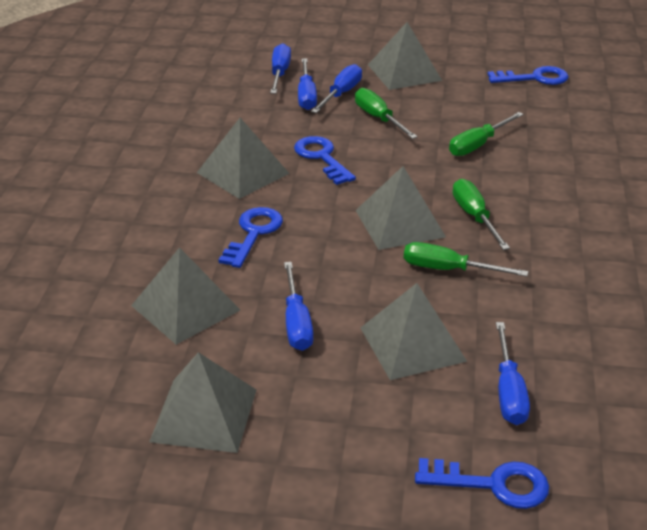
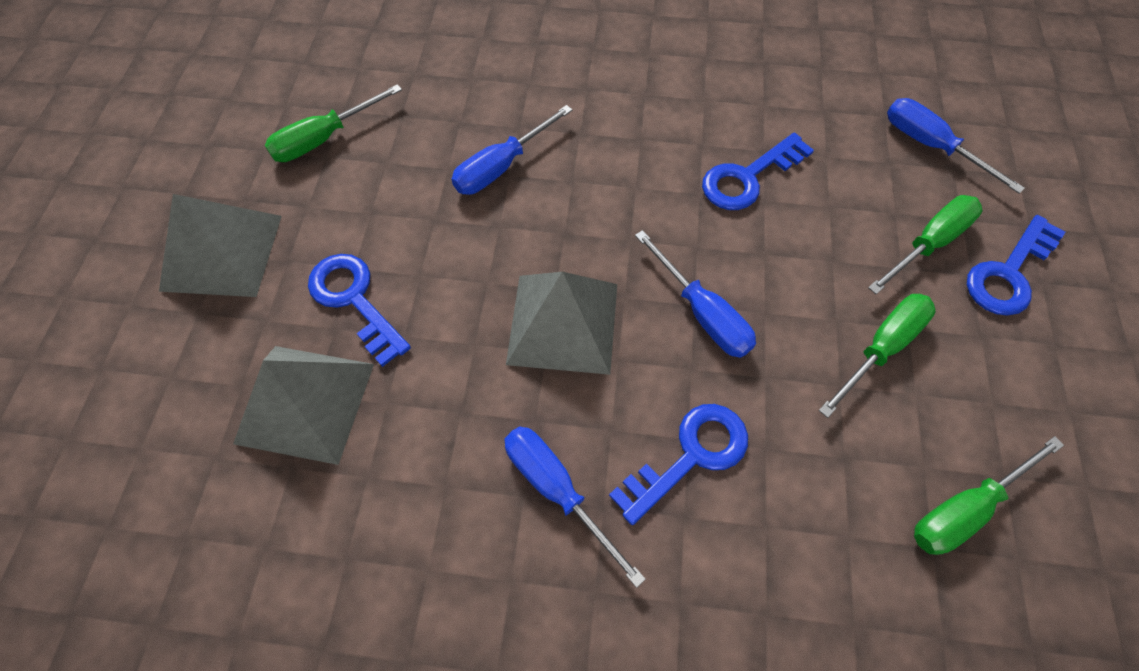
blue screwdriver: 5 -> 4
grey pyramid: 6 -> 3

